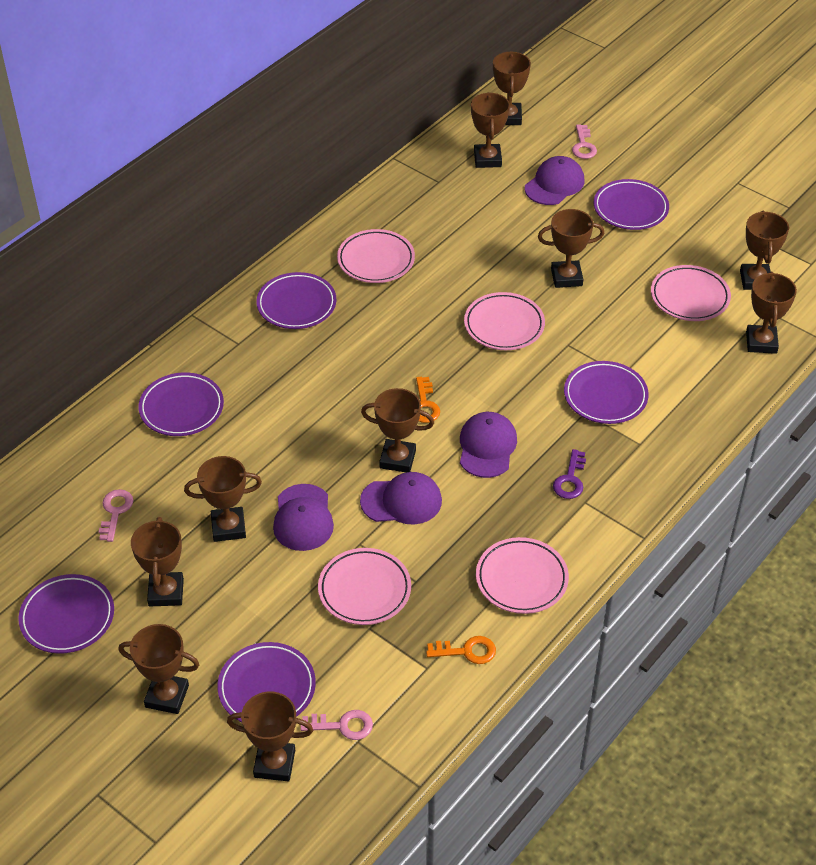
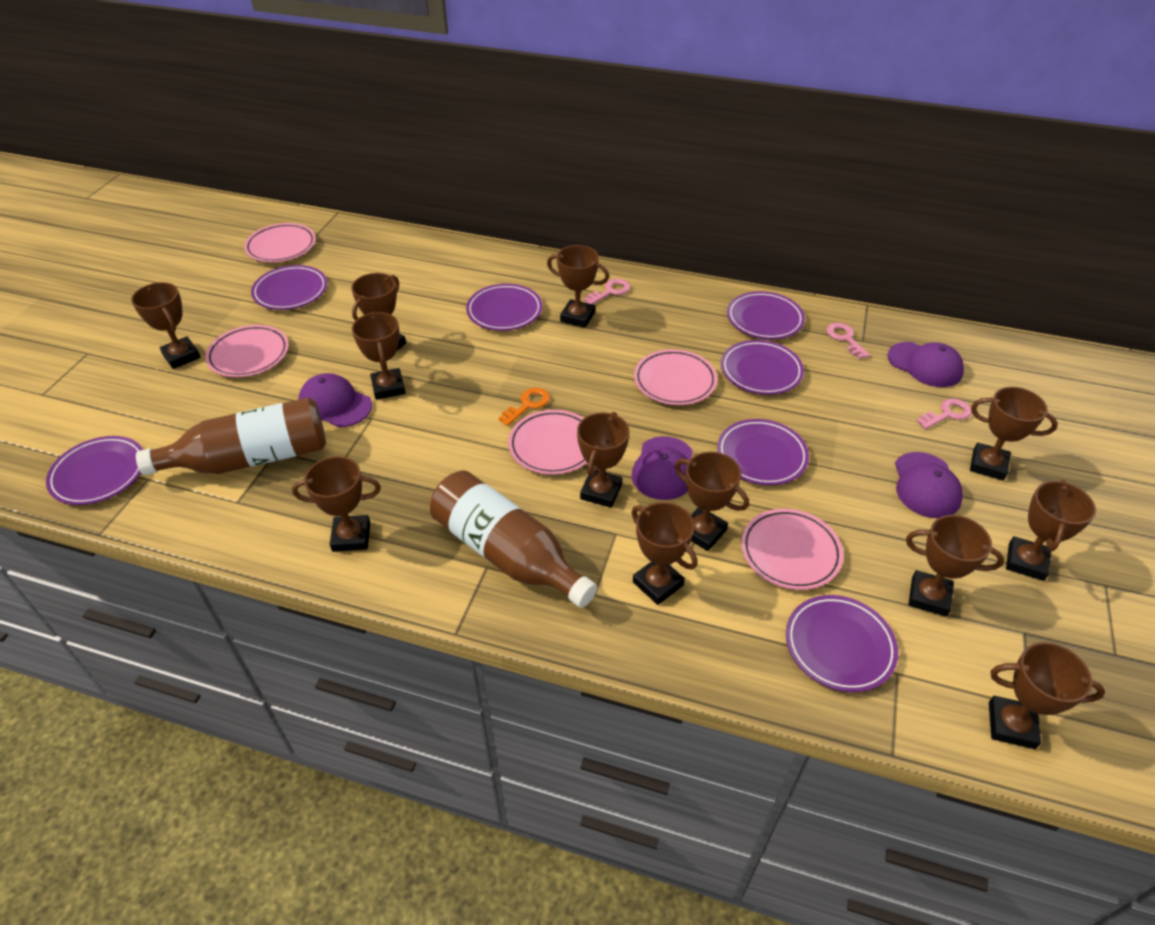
brown bottle: 0 -> 2
brown trophy: 10 -> 12
orange key: 2 -> 1
purple key: 1 -> 0
purple plate: 6 -> 7

